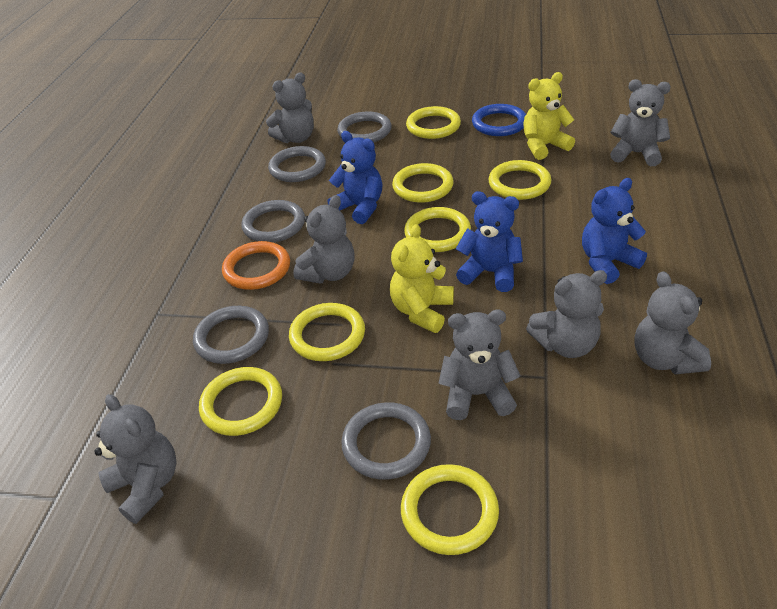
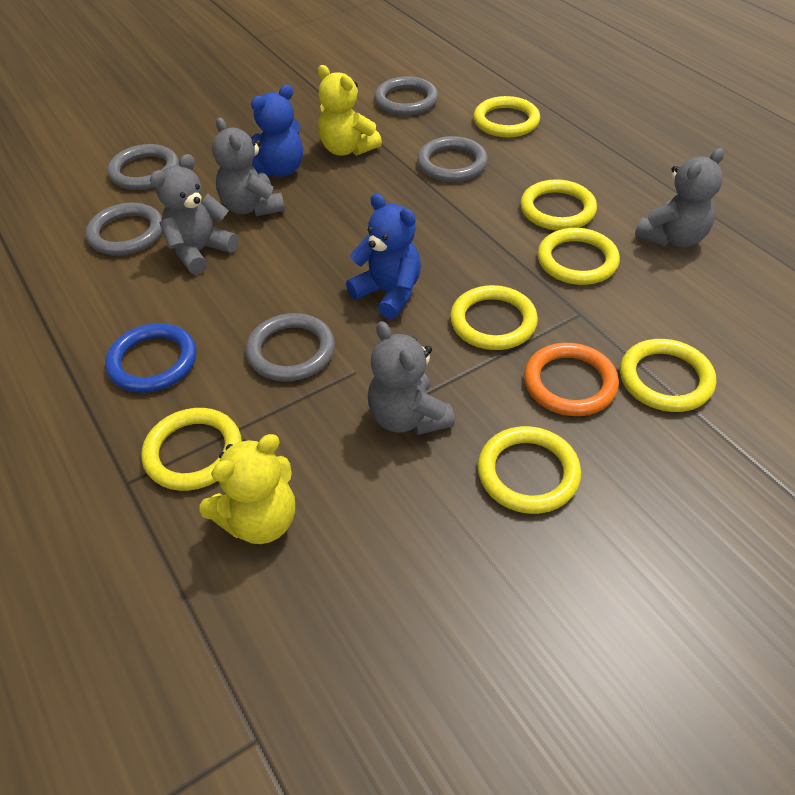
blue teddy bear: 3 -> 2
grey teddy bear: 7 -> 4

